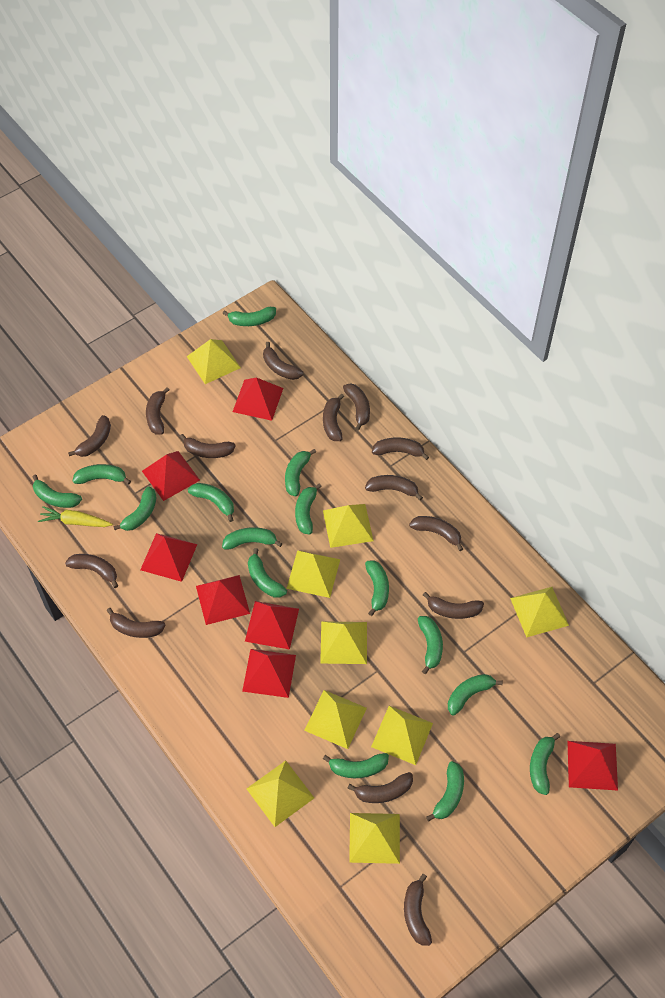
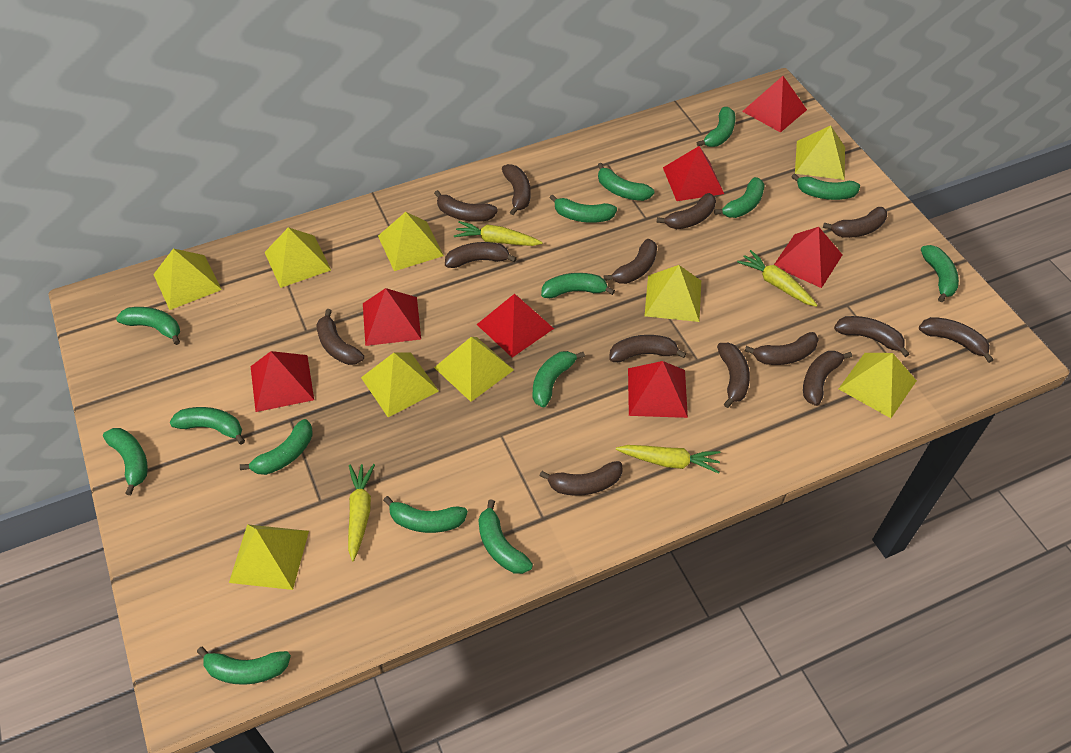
yellow carrot: 1 -> 4

